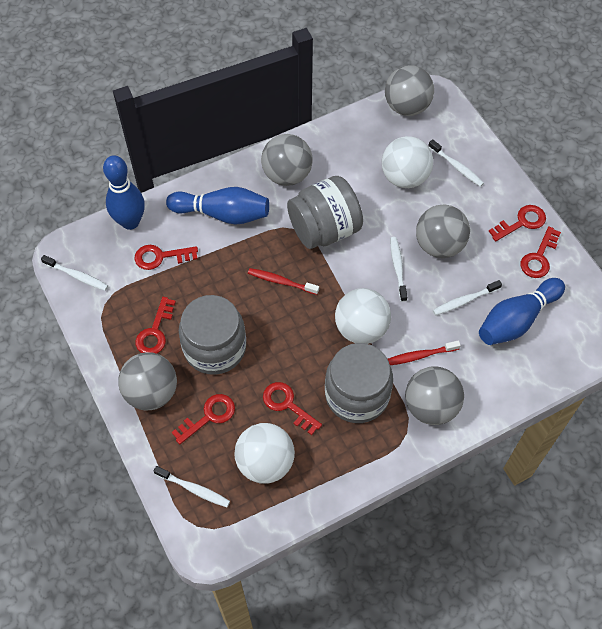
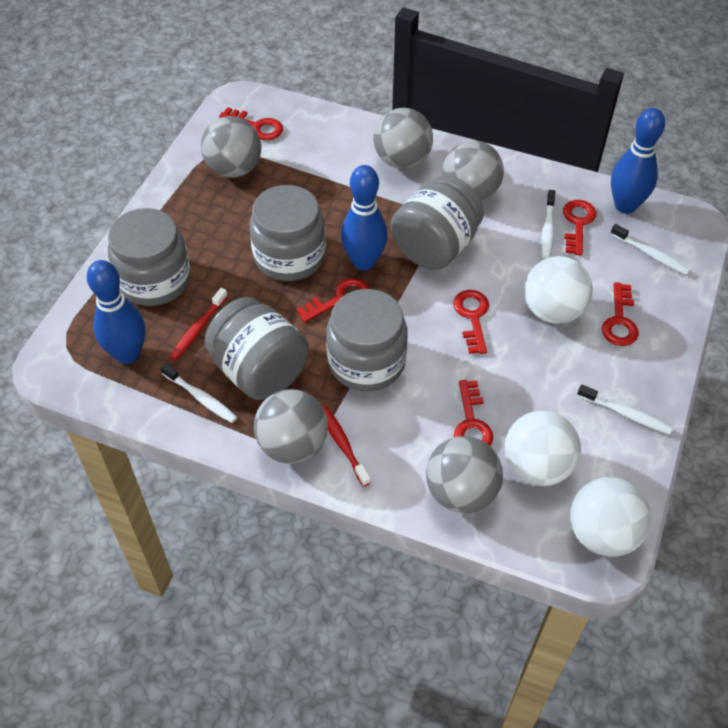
grey jar: 3 -> 5
white toothbrush: 5 -> 4

